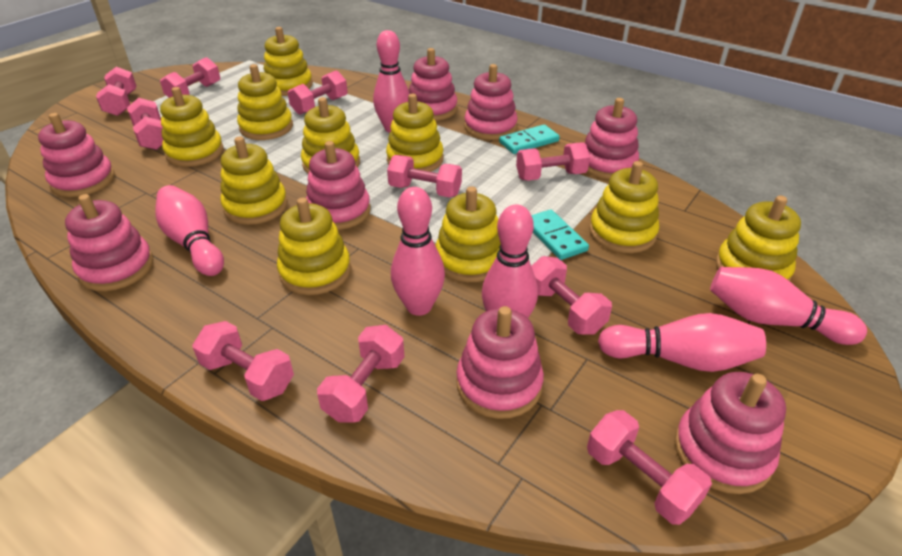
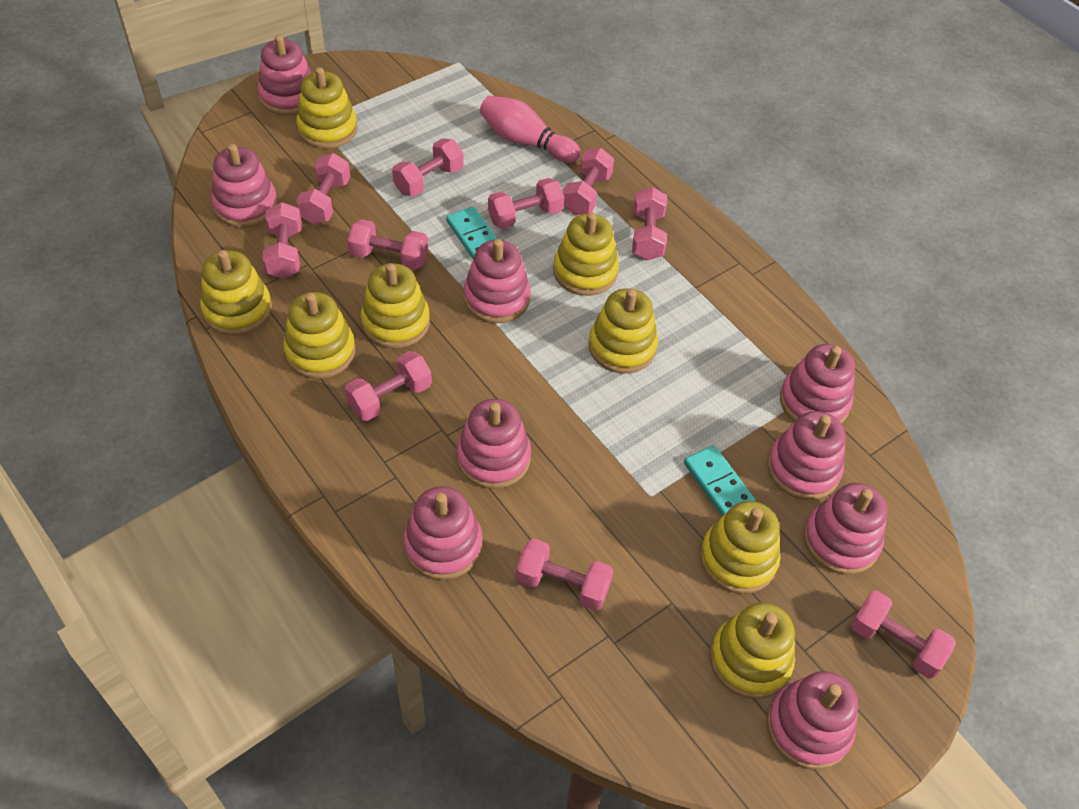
pink bowling pin: 6 -> 1
pink stacking toy: 8 -> 9
yellow stacking toy: 10 -> 8

